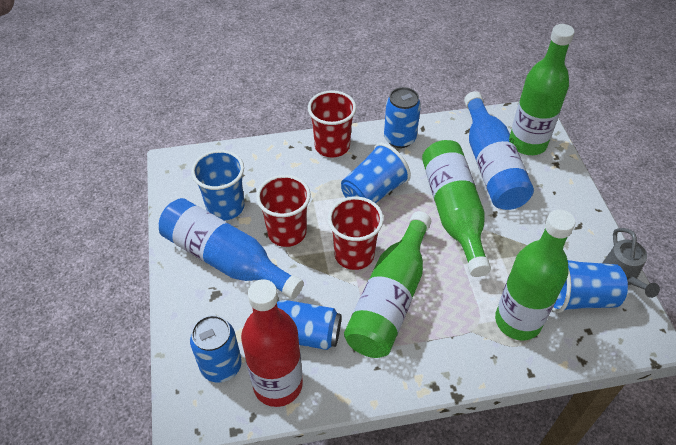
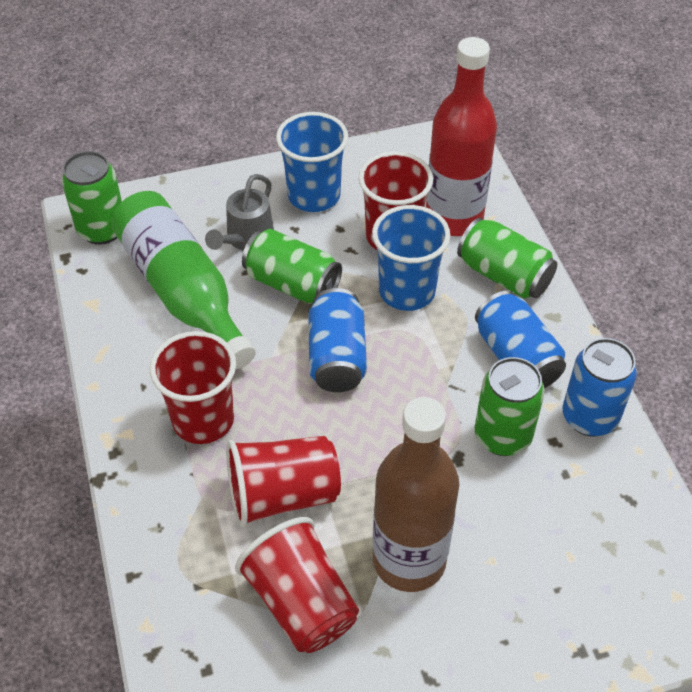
blue bottle: 2 -> 0
blue cup: 3 -> 2
brown bottle: 0 -> 1
green bottle: 4 -> 1
green can: 0 -> 4
red cup: 3 -> 4

